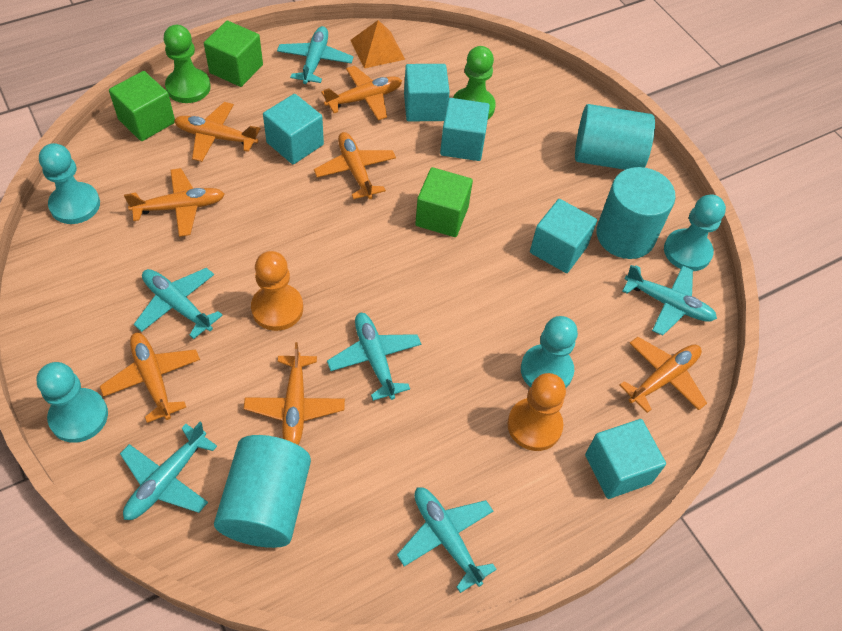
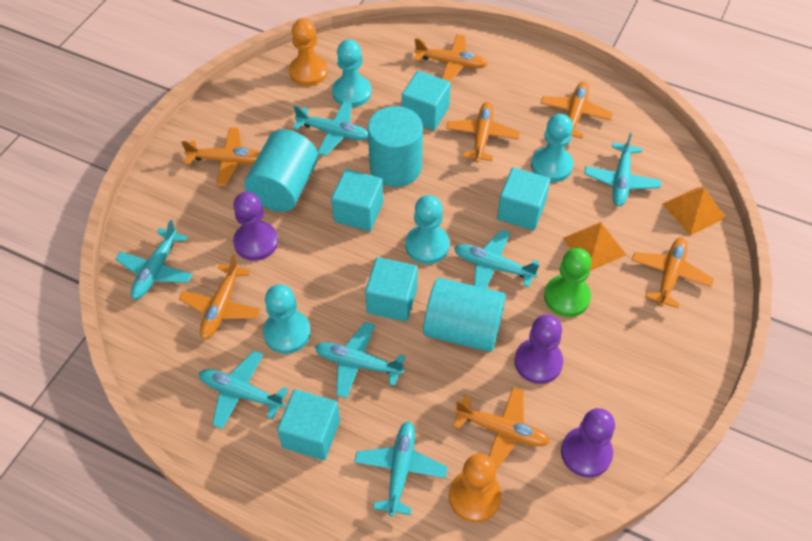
green cube: 3 -> 0
green pawn: 2 -> 1
orange pyramid: 1 -> 2
purple pawn: 0 -> 3
turquoise plane: 6 -> 7

